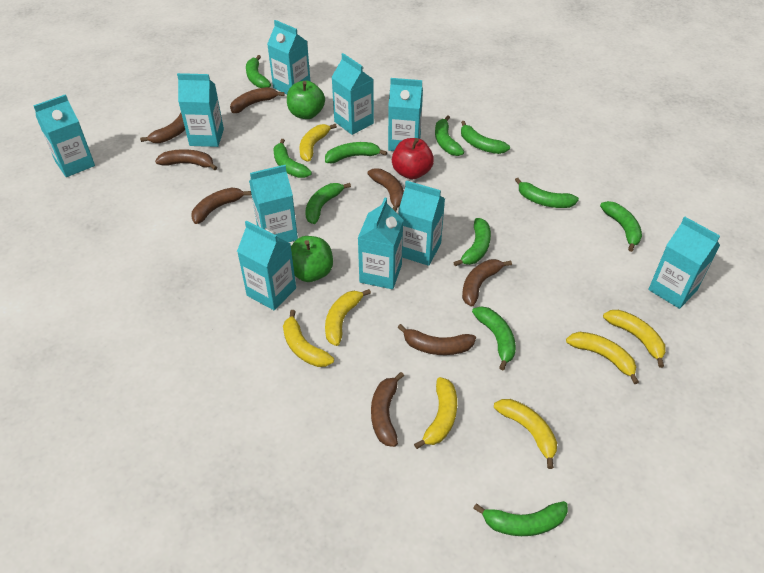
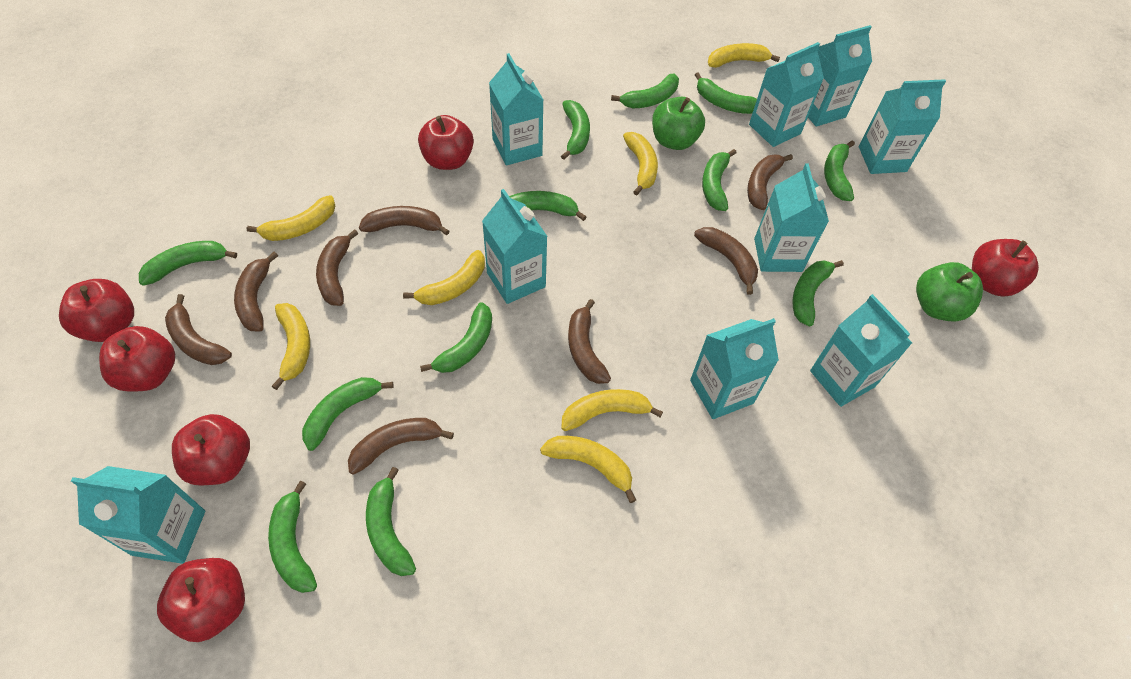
green banana: 11 -> 12
red apple: 1 -> 6
turquoise carton: 10 -> 9

